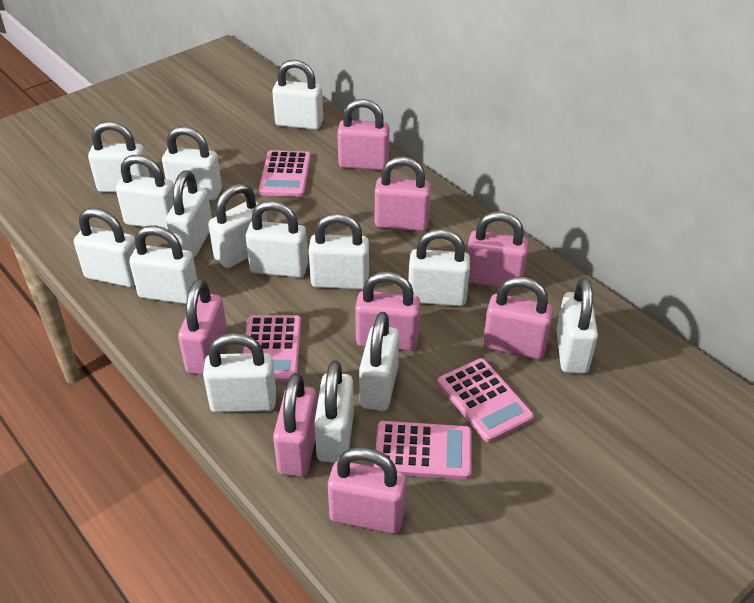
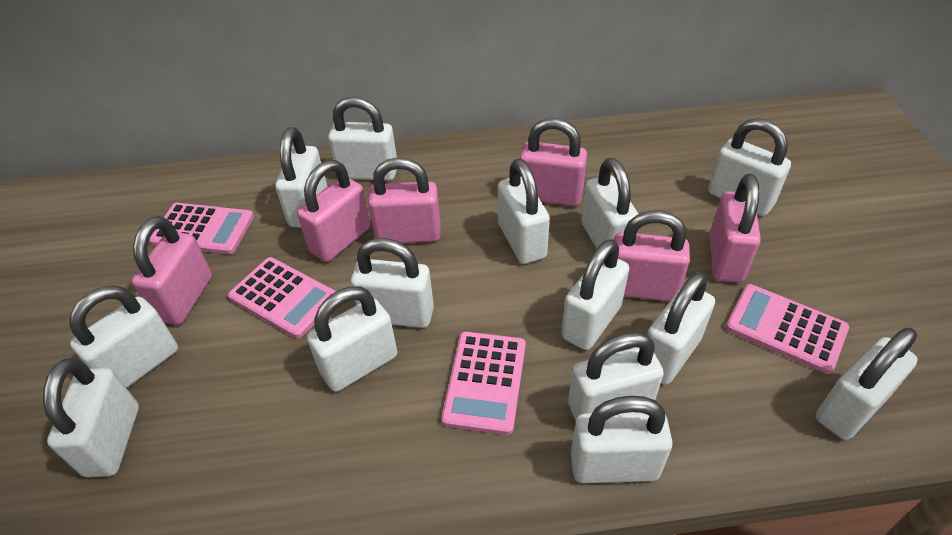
pink padlock: 8 -> 6
white padlock: 15 -> 14

